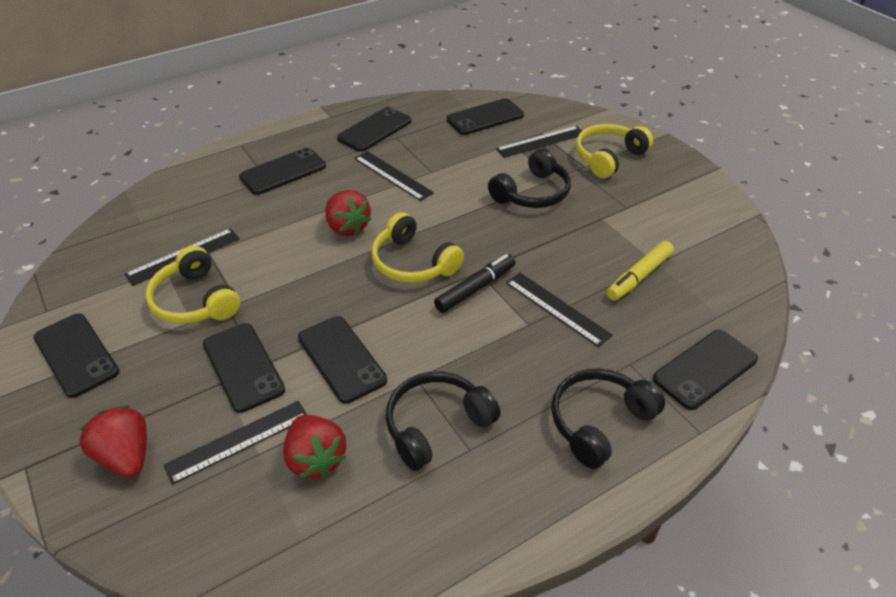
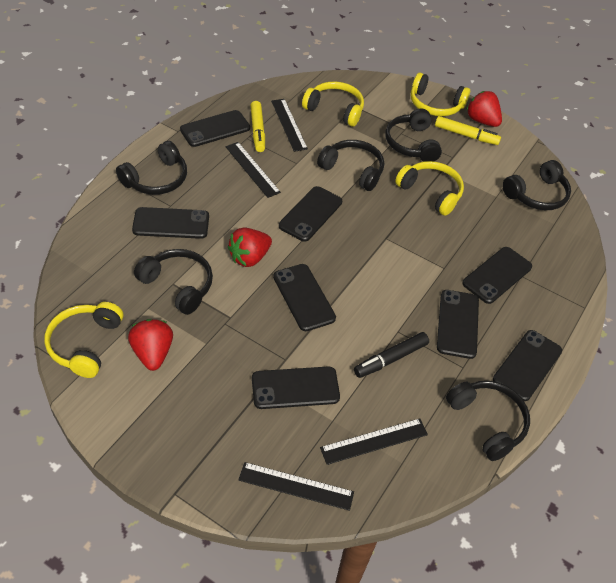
black headphones: 3 -> 6
black phone: 7 -> 8
black ruler: 5 -> 4
yellow headphones: 3 -> 4
yellow marker: 1 -> 2

